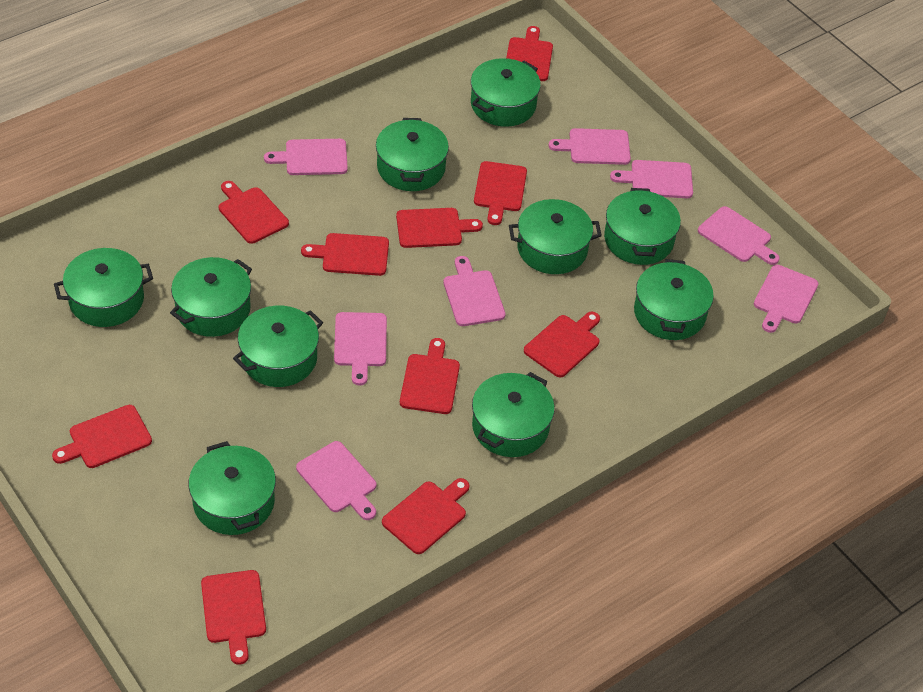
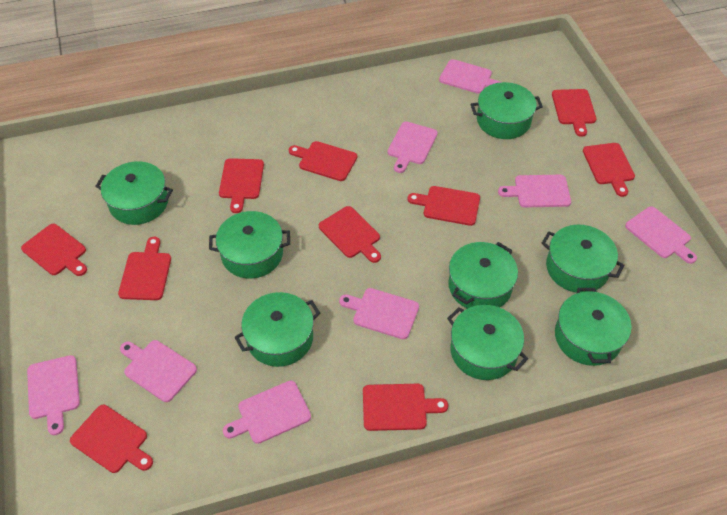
green pot: 10 -> 8

